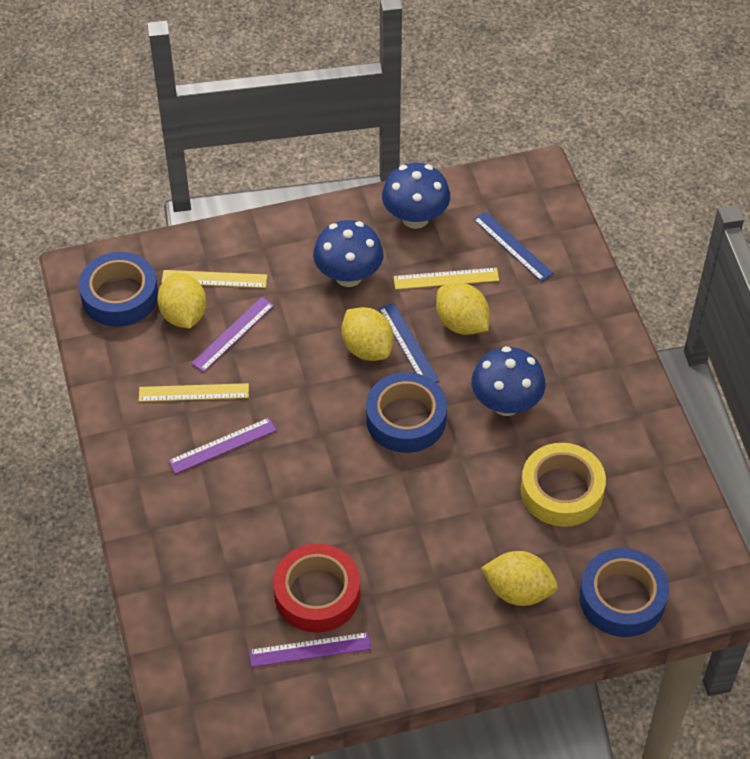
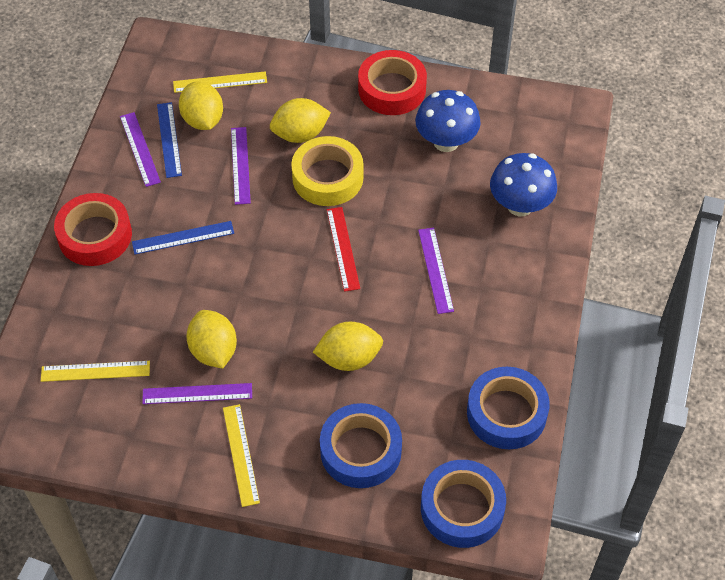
blue mushroom: 3 -> 2
purple ruler: 3 -> 4
red ruler: 0 -> 1
red tape: 1 -> 2

